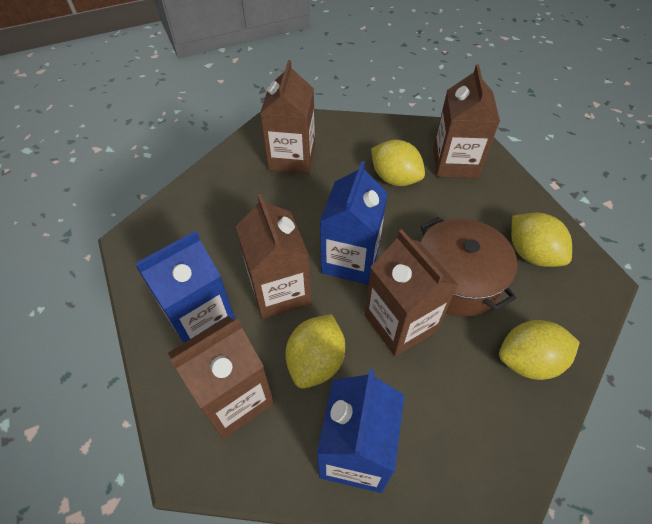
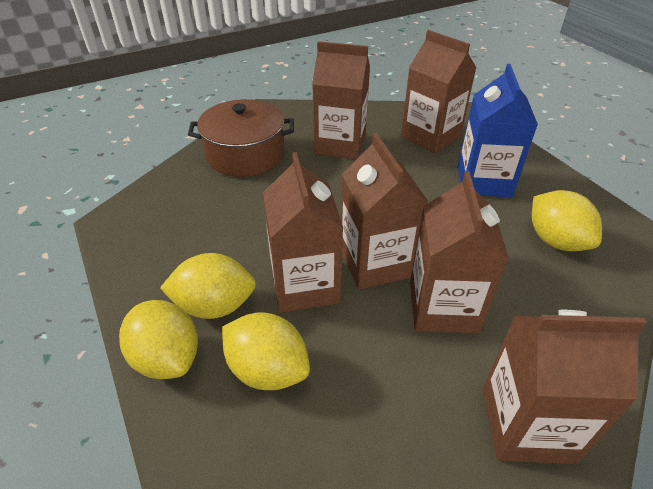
blue carton: 3 -> 1
brown carton: 5 -> 6

